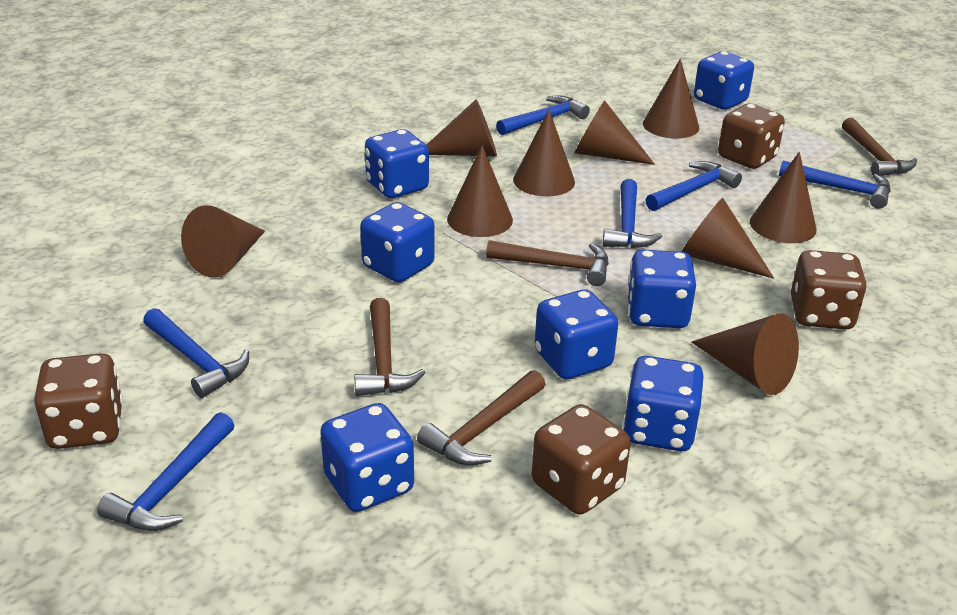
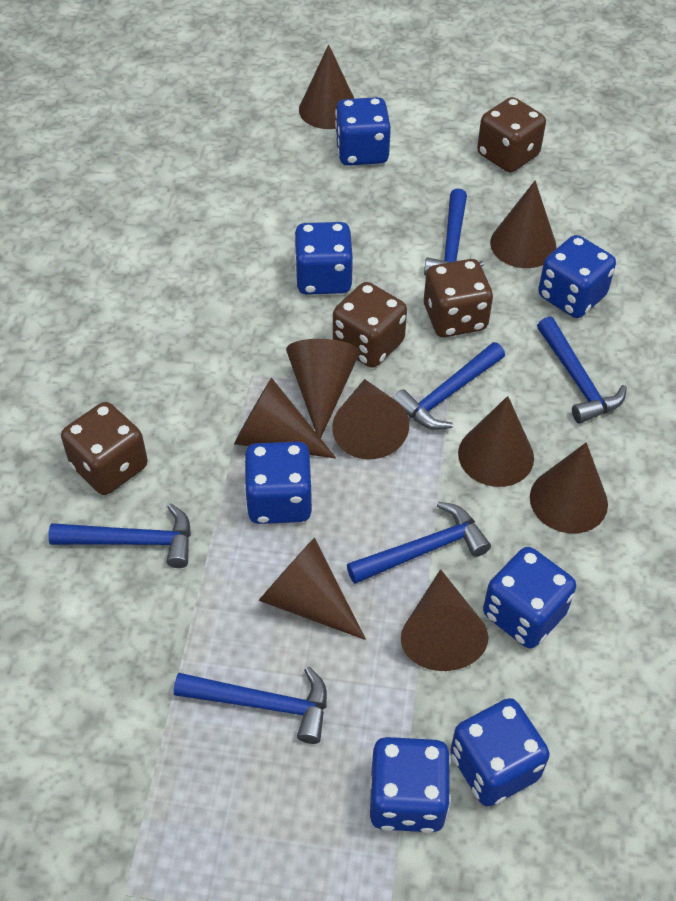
brown hammer: 4 -> 0

